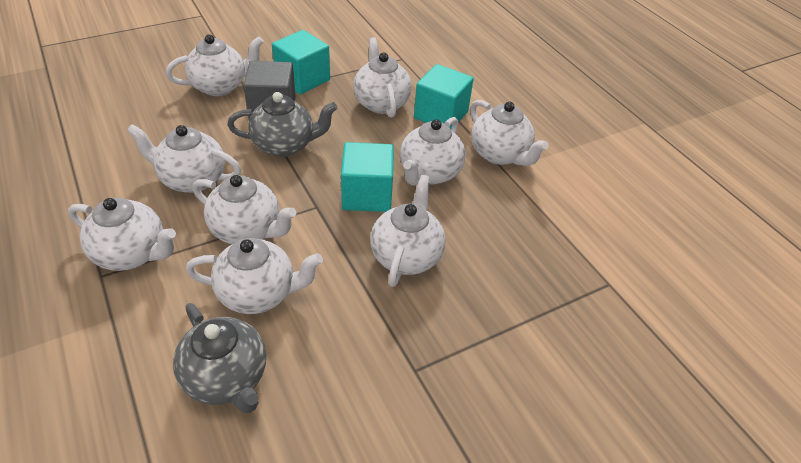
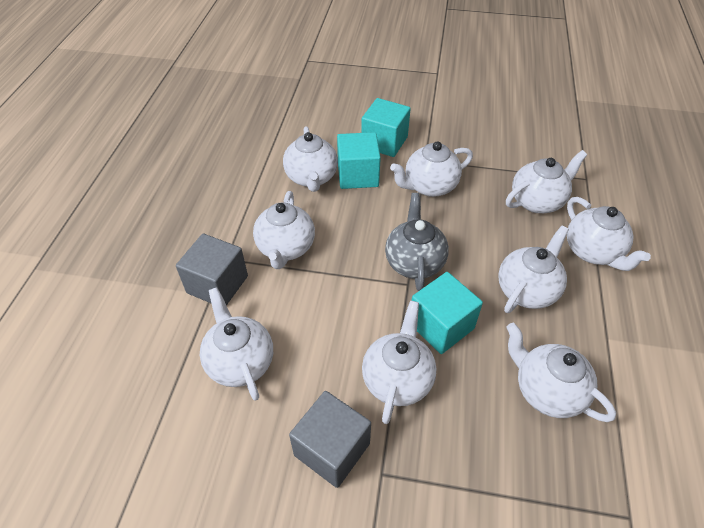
grey cube: 1 -> 2
grey teapot: 2 -> 1

